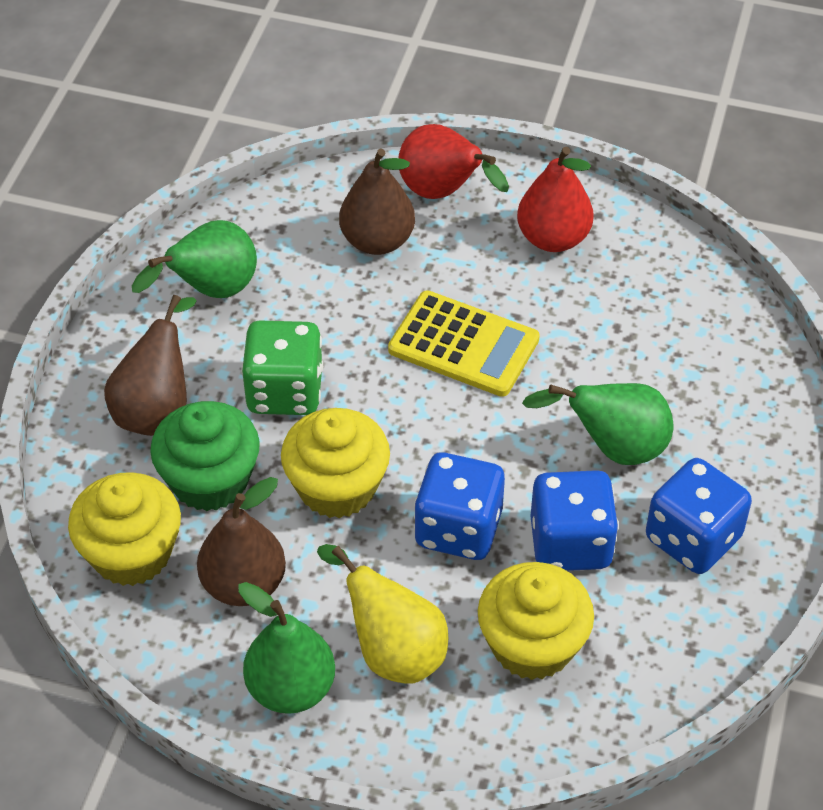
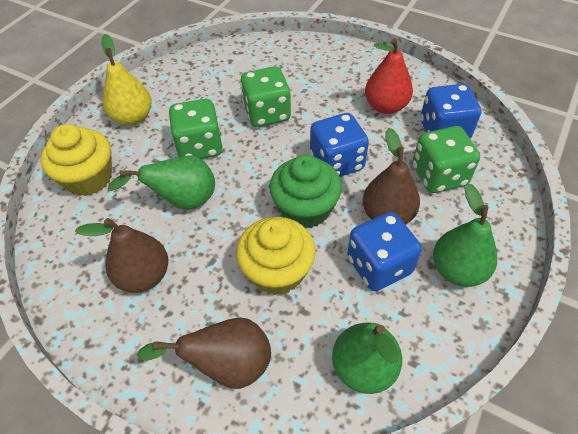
green dice: 1 -> 3
red pear: 2 -> 1
yellow calculator: 1 -> 0
yellow cupcake: 3 -> 2

